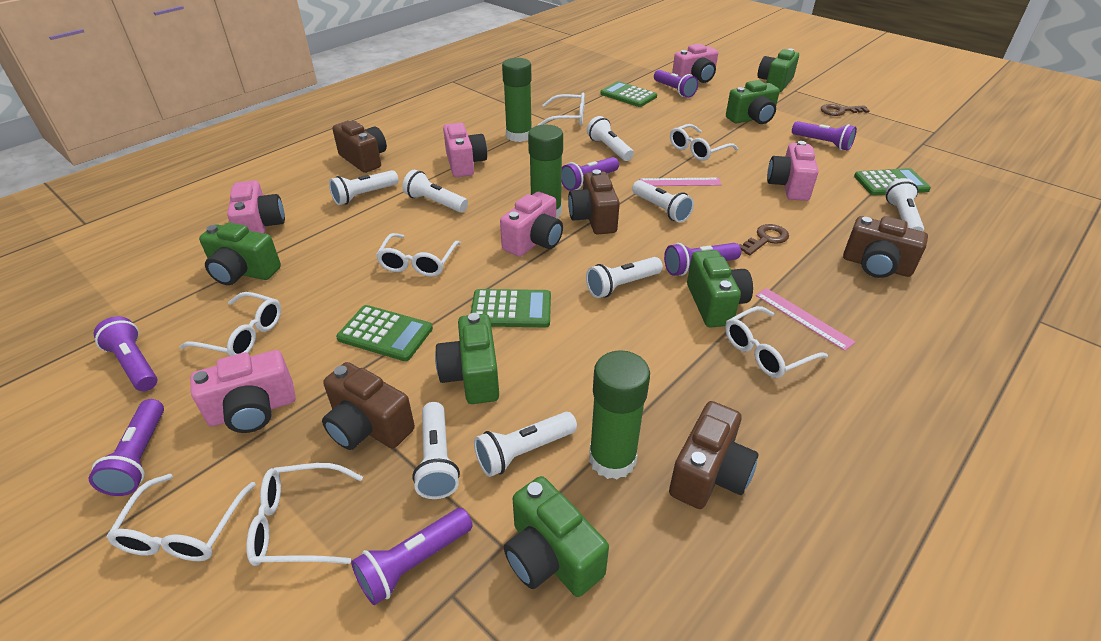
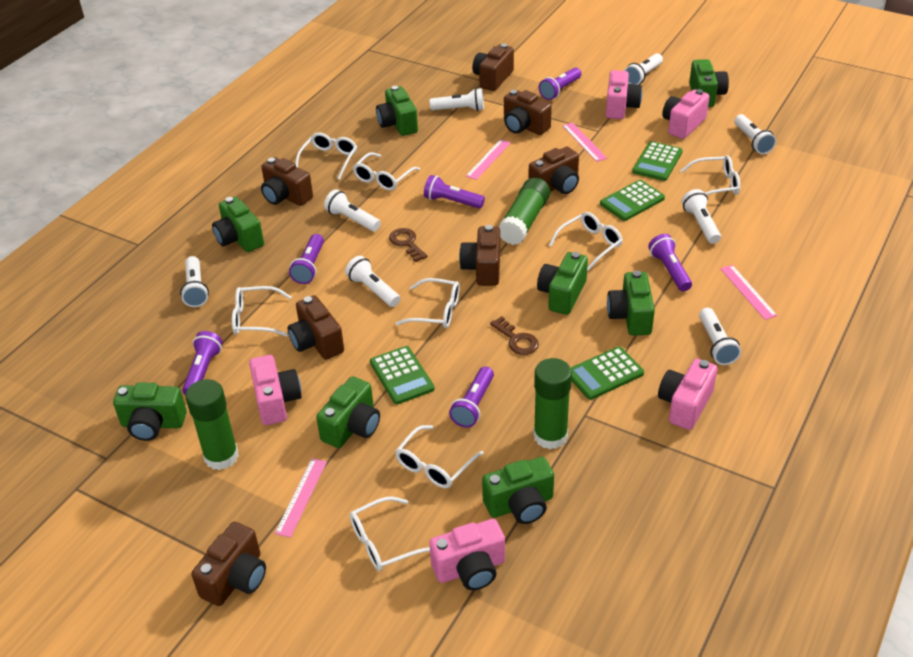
brown camera: 5 -> 7
green camera: 6 -> 8
pink camera: 6 -> 5
pink ruler: 2 -> 4
purple flashlight: 7 -> 6
white glasses: 7 -> 8

